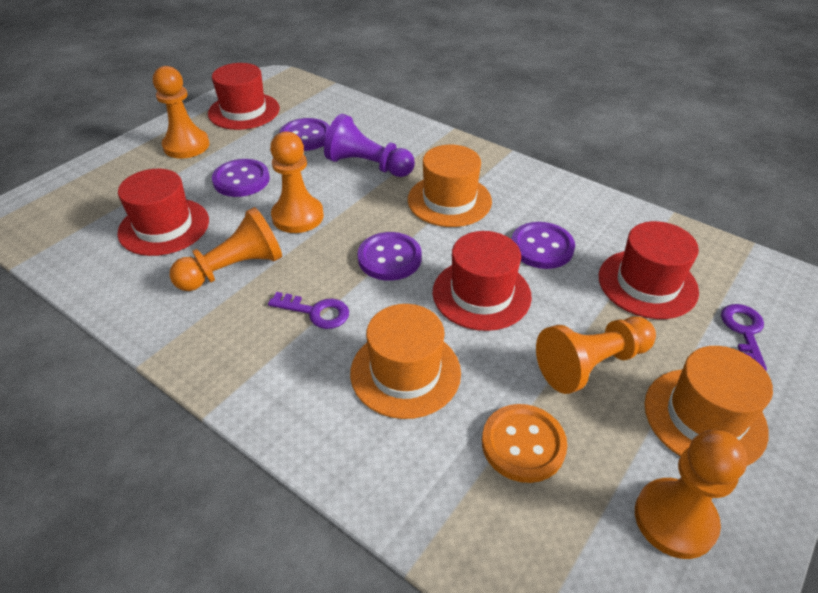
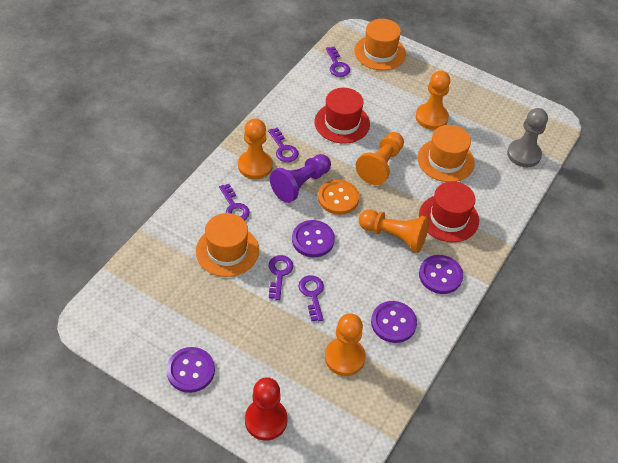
grey pawn: 0 -> 1
purple key: 2 -> 5
red hat: 4 -> 2
red pawn: 0 -> 1

